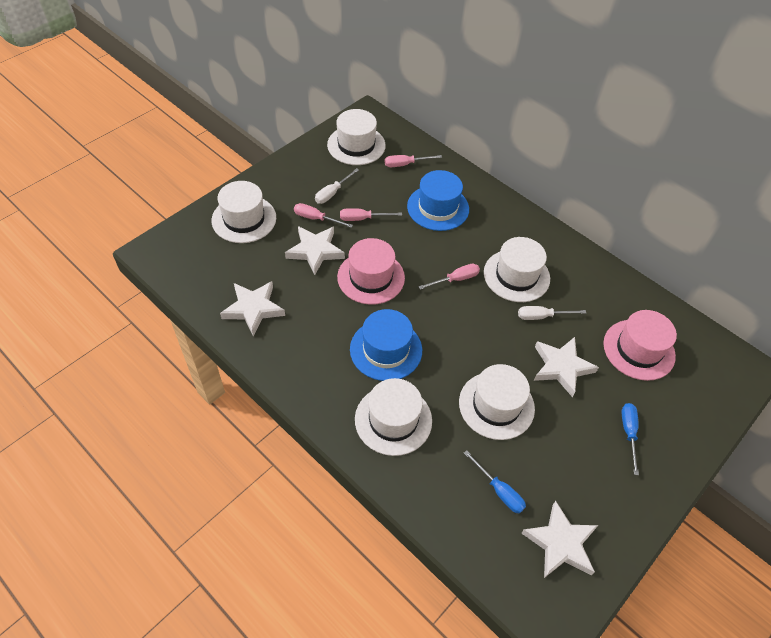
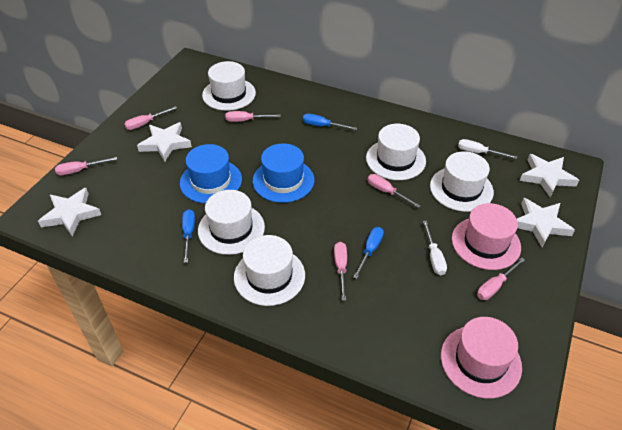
blue screwdriver: 2 -> 3
pink screwdriver: 4 -> 6

